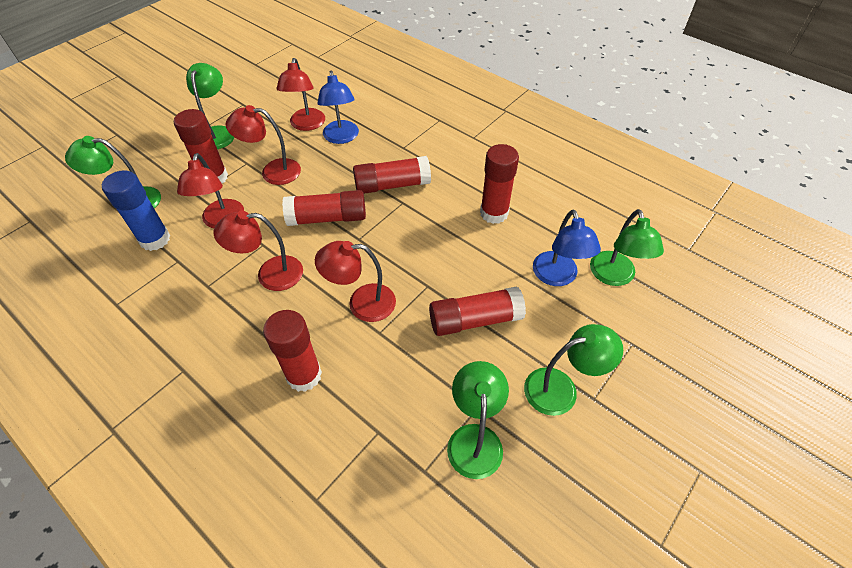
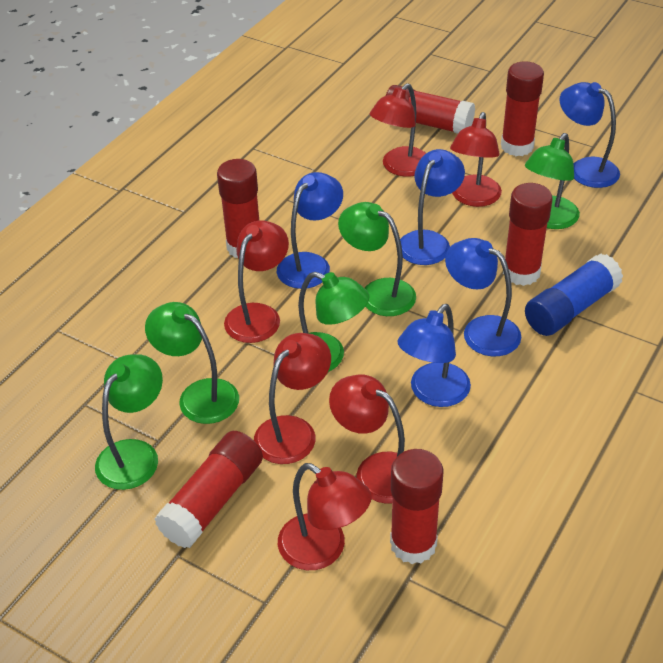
blue lamp: 2 -> 5
red lamp: 5 -> 6

